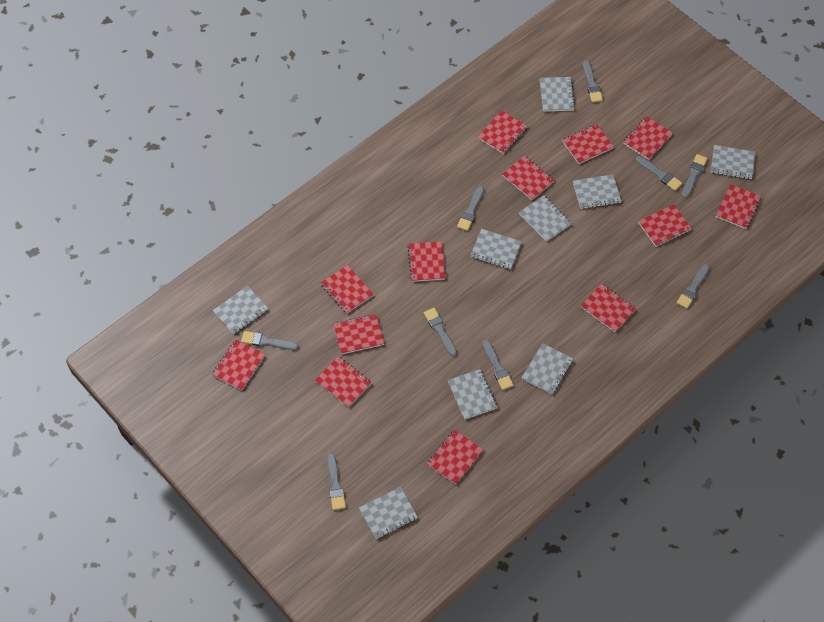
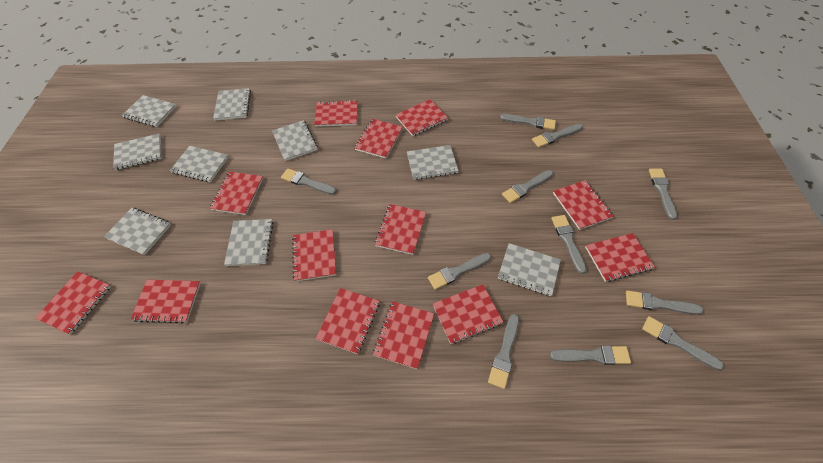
grey brush: 9 -> 11

